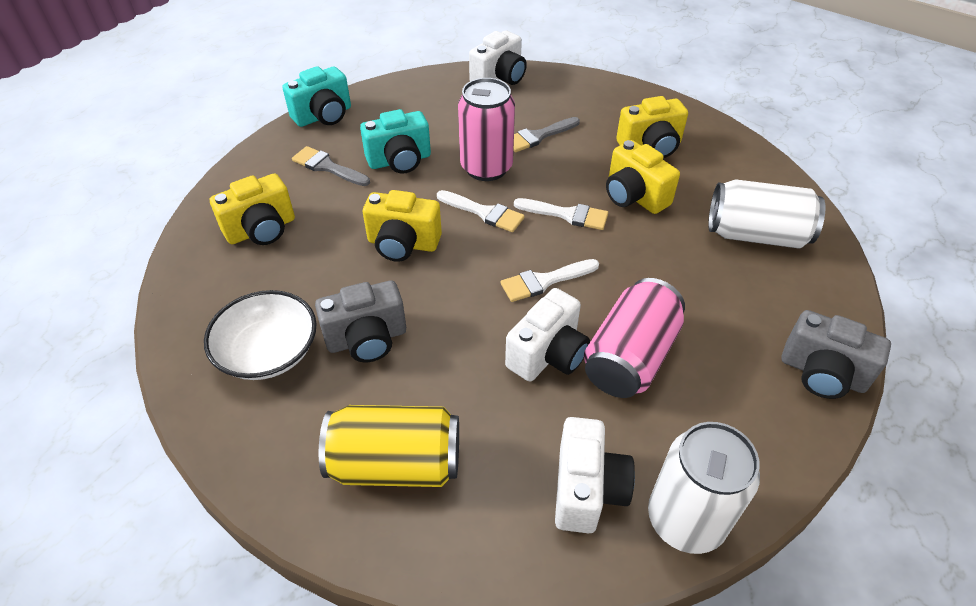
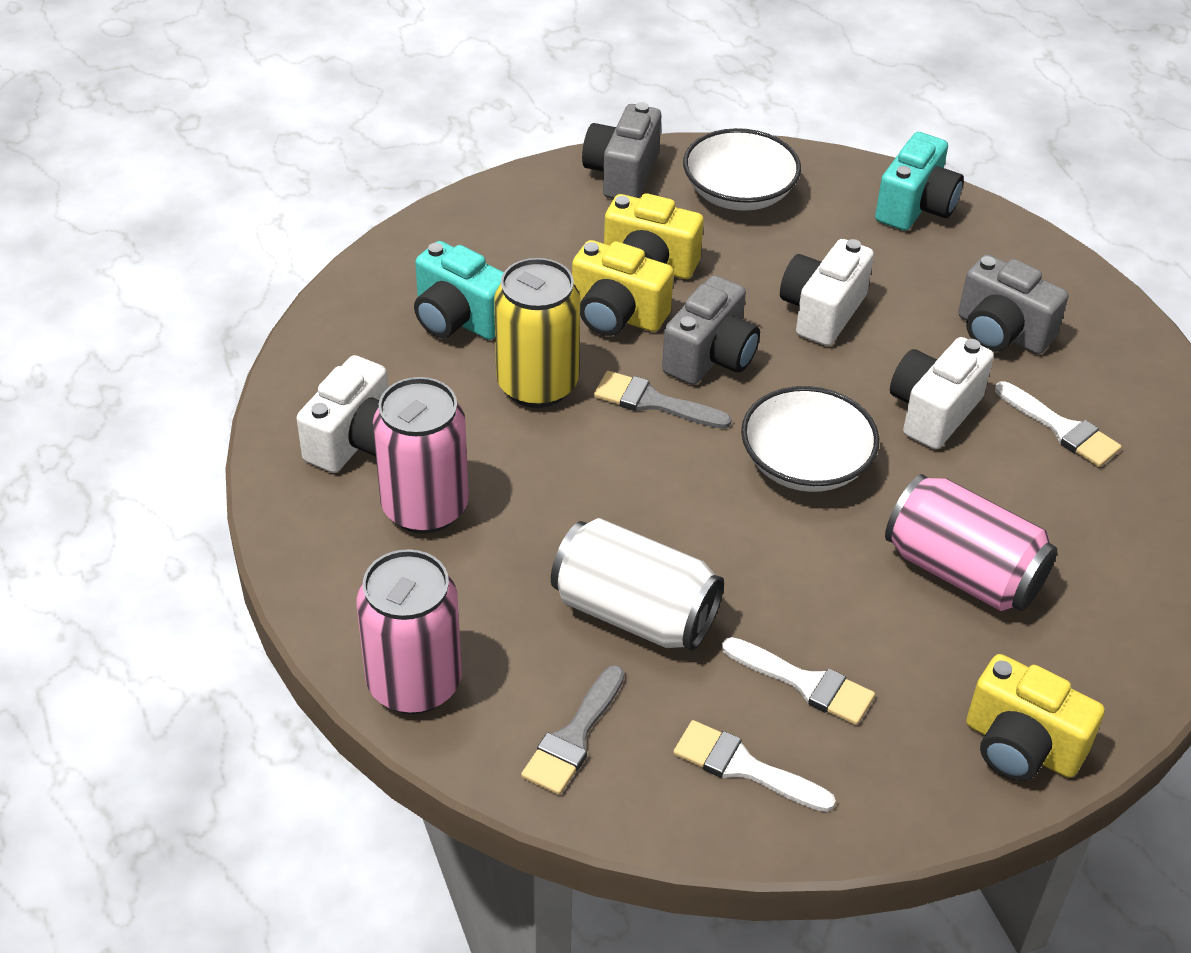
grey camera: 2 -> 3
pink can: 2 -> 3
white bowl: 1 -> 2
white can: 2 -> 1
yellow camera: 4 -> 3

